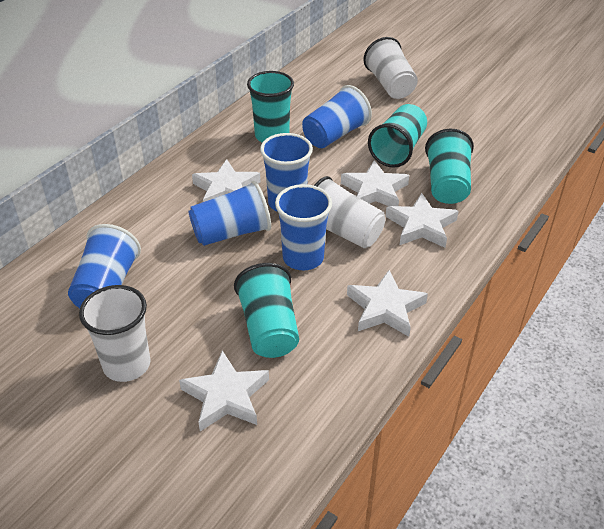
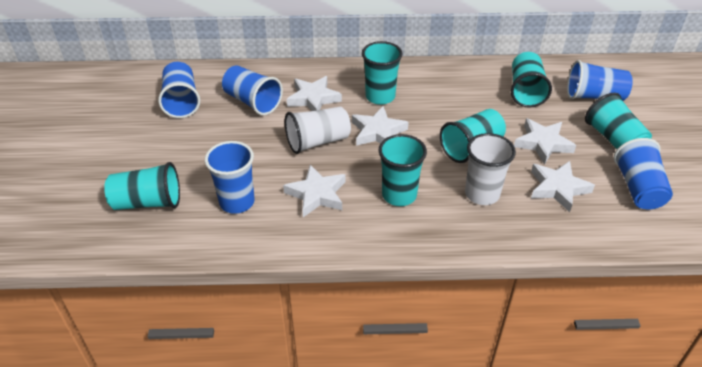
turquoise cup: 4 -> 6
white cup: 3 -> 2

